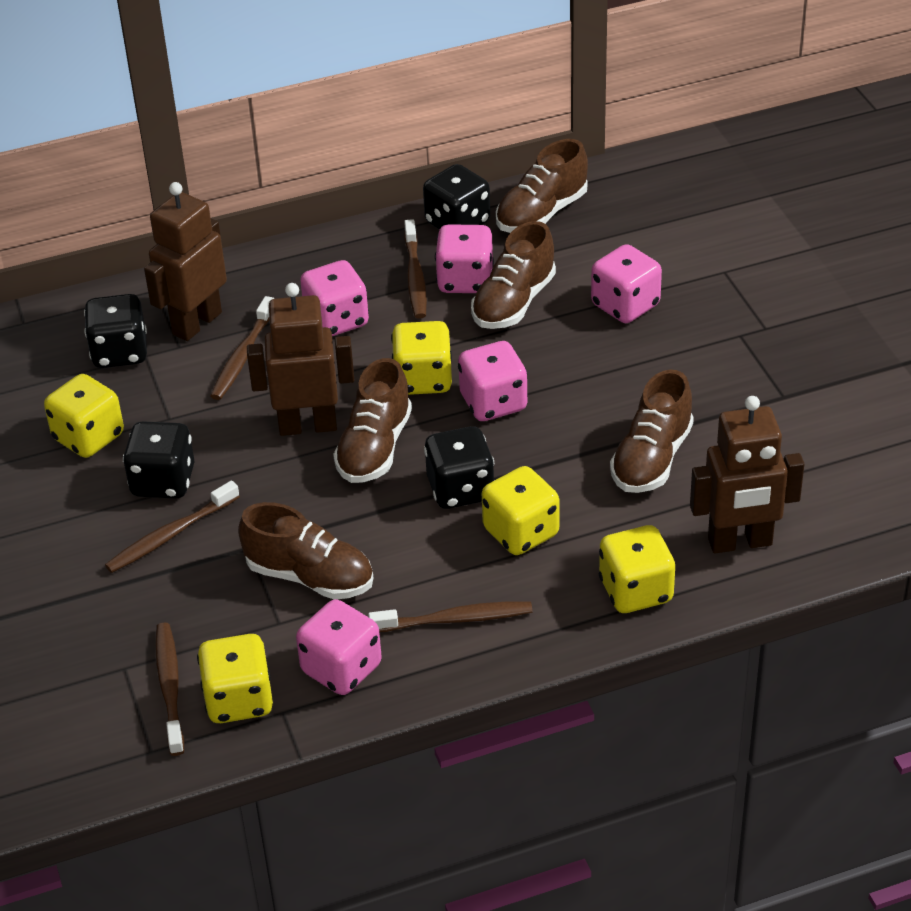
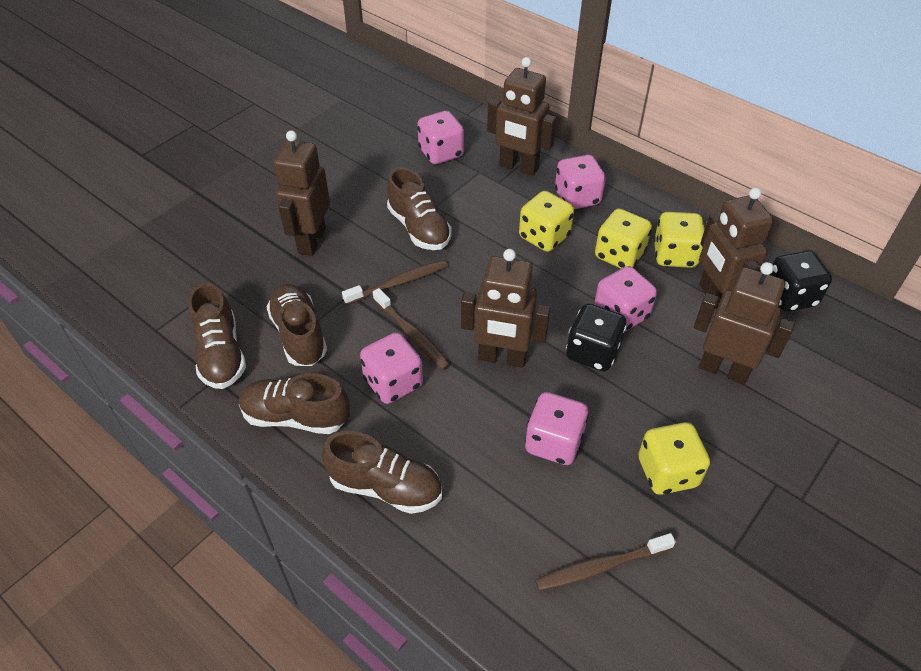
black dice: 4 -> 2
brown robot: 3 -> 5
brown toothbrush: 5 -> 3
yellow dice: 5 -> 4

